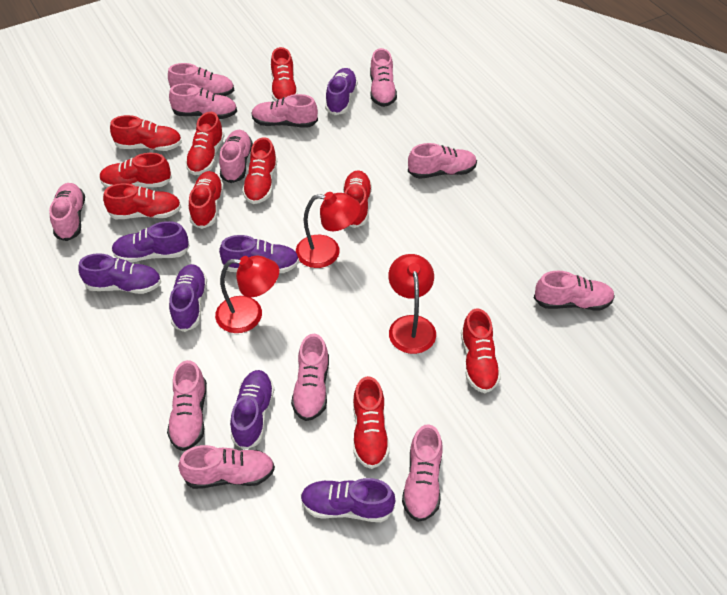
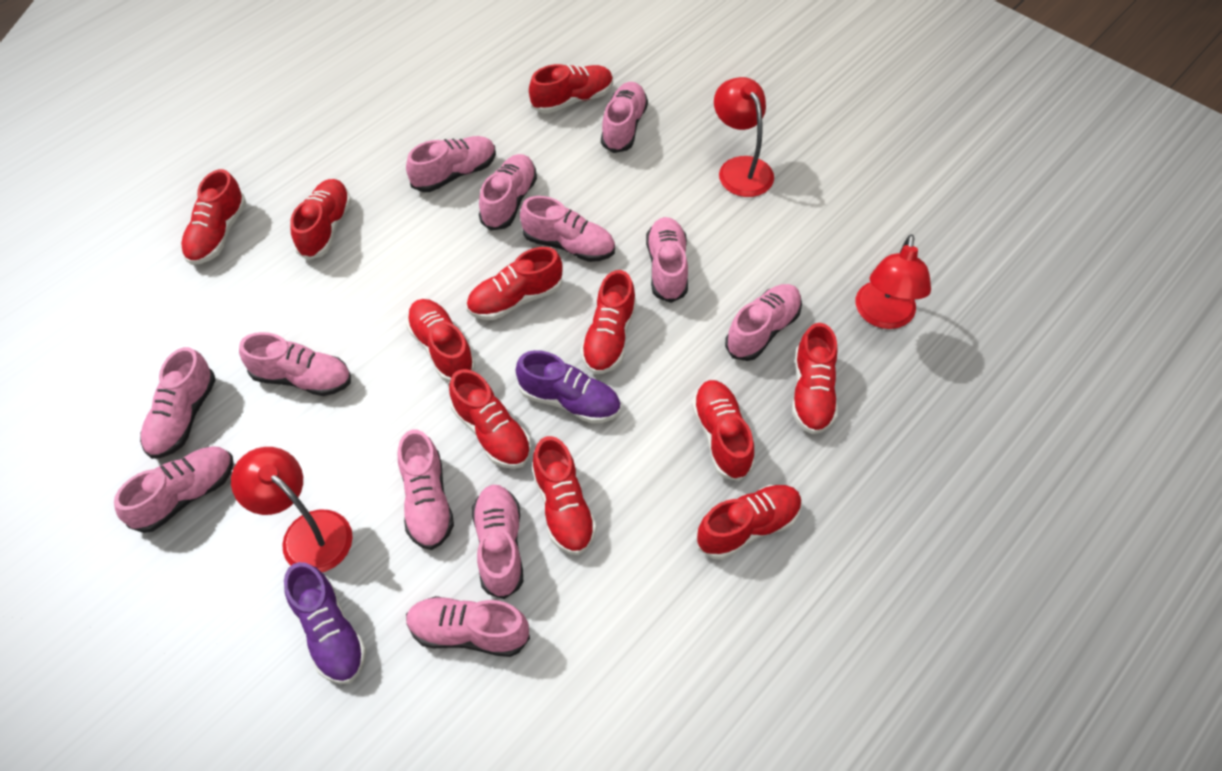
purple shoe: 7 -> 2
red shoe: 10 -> 11

